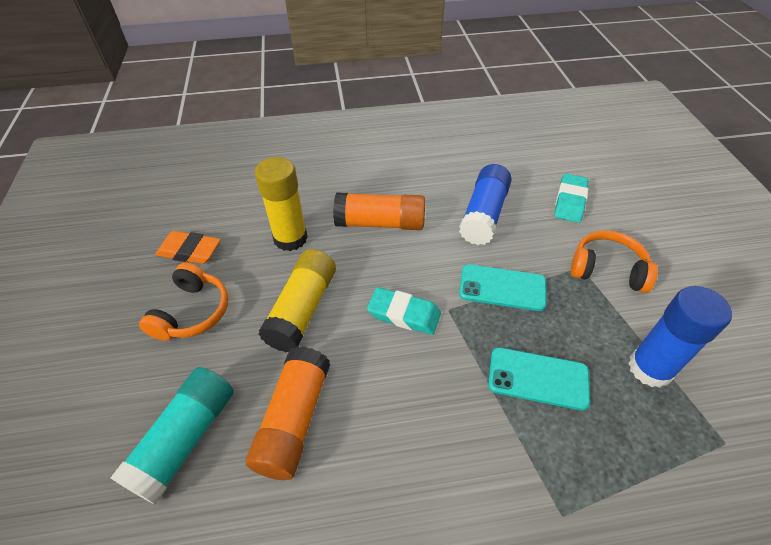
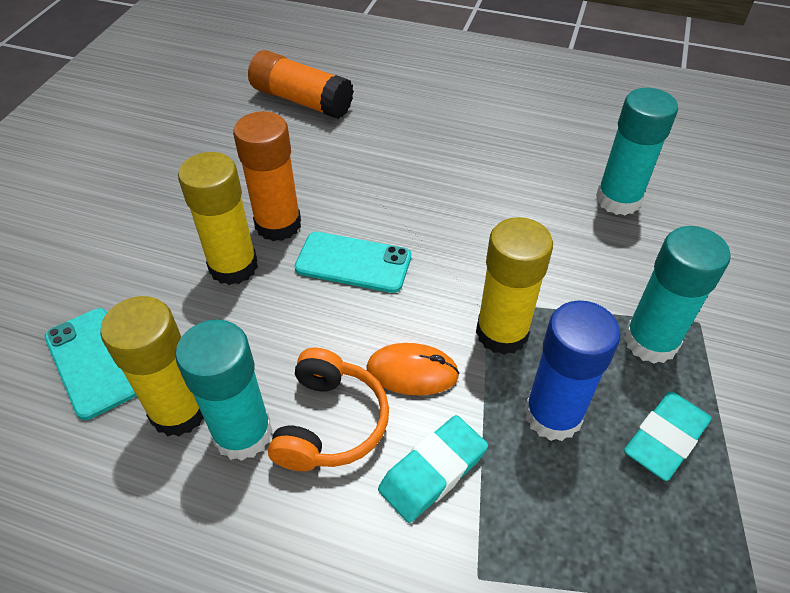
blue glue stick: 2 -> 1
orange eraser: 1 -> 0
orange headphones: 2 -> 1
orange mouse: 0 -> 1
turquoise glue stick: 1 -> 3
yellow glue stick: 2 -> 3

